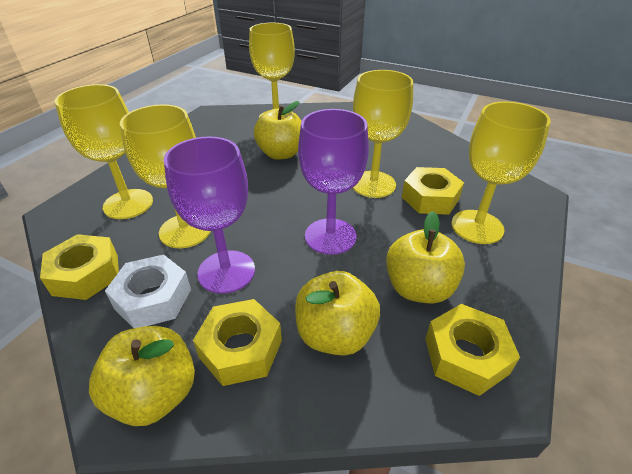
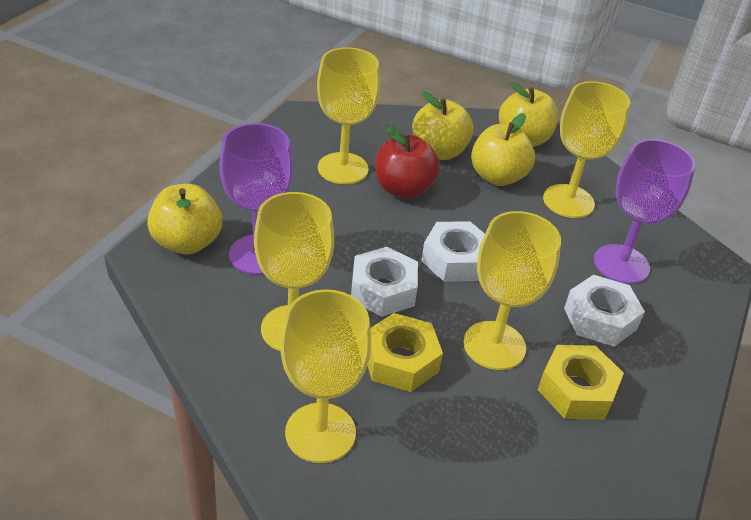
red apple: 0 -> 1
white nut: 1 -> 3
yellow nut: 4 -> 2

